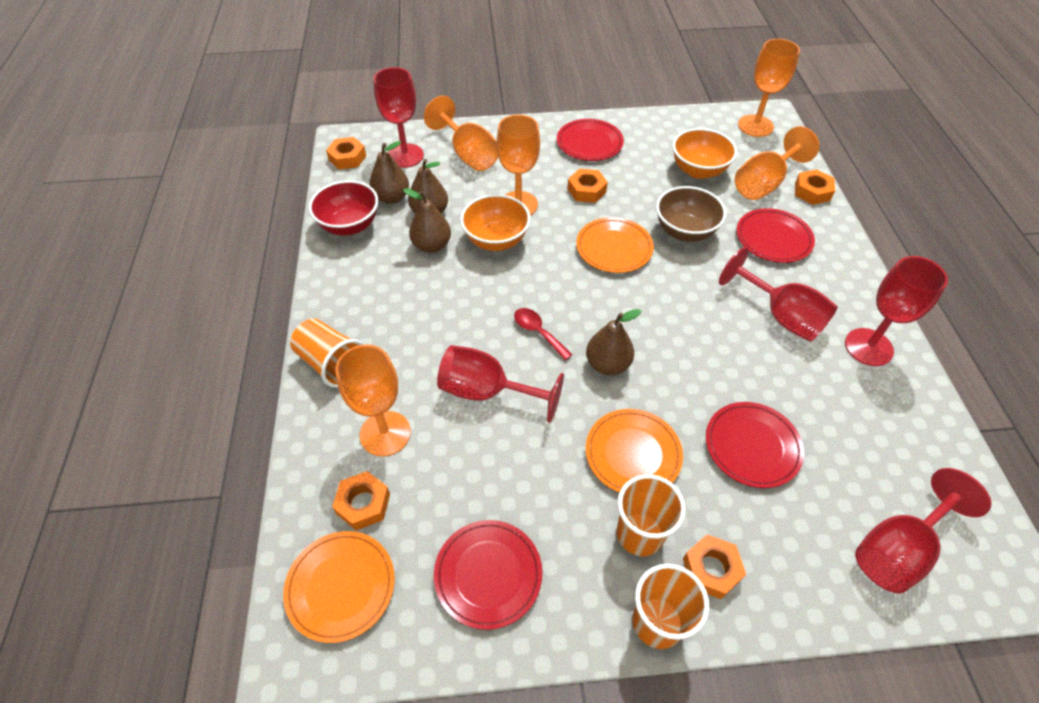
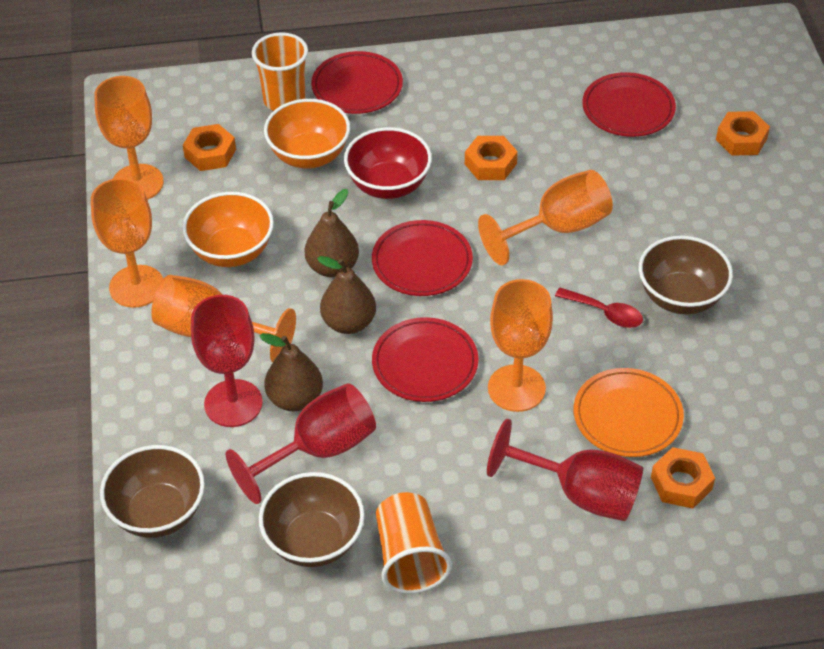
brown bowl: 1 -> 3
brown pear: 4 -> 3
orange cup: 3 -> 2
orange nut: 5 -> 4
orange plate: 3 -> 1
red goblet: 5 -> 3

